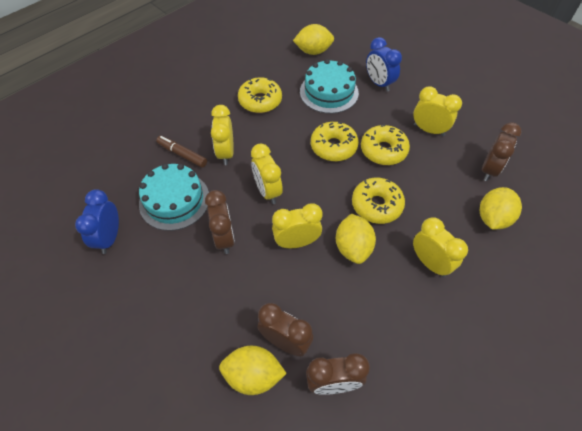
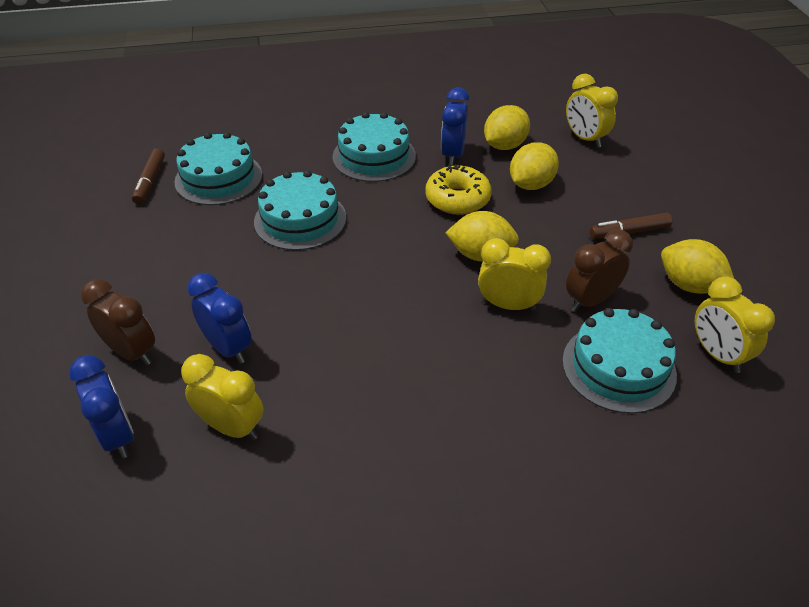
blue clock: 2 -> 3
brown clock: 4 -> 2
brown marker: 1 -> 2
turquoise cake: 2 -> 4
yellow clock: 5 -> 4
yellow donut: 4 -> 1

